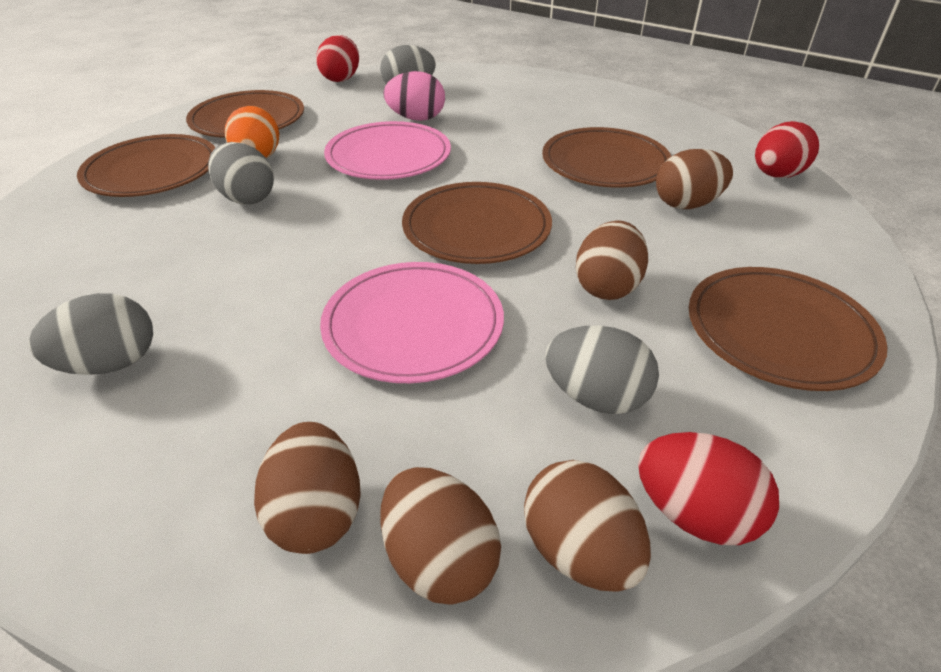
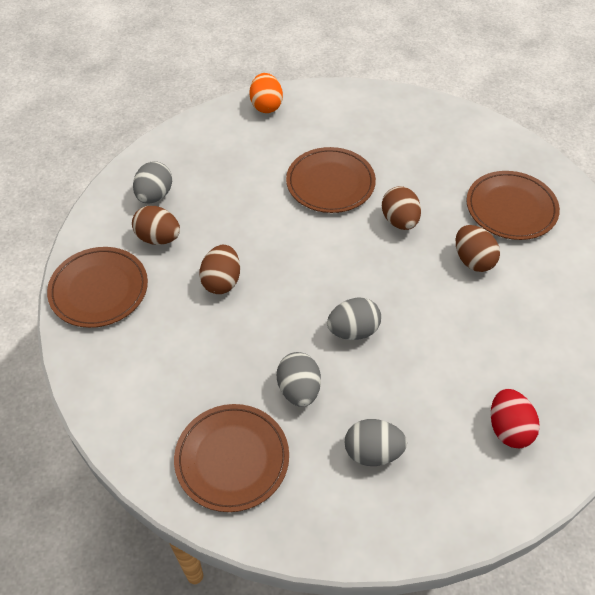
brown egg: 5 -> 4
brown plate: 5 -> 4
pink egg: 1 -> 0
pink plate: 2 -> 0
red egg: 3 -> 1

